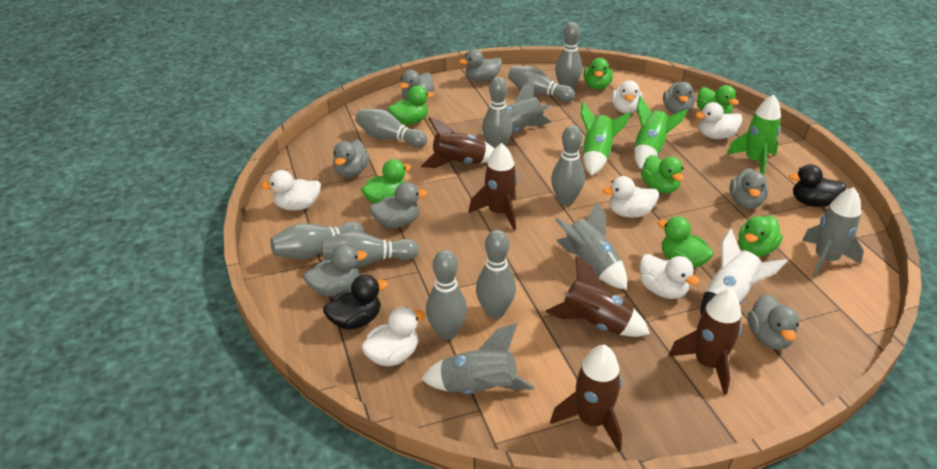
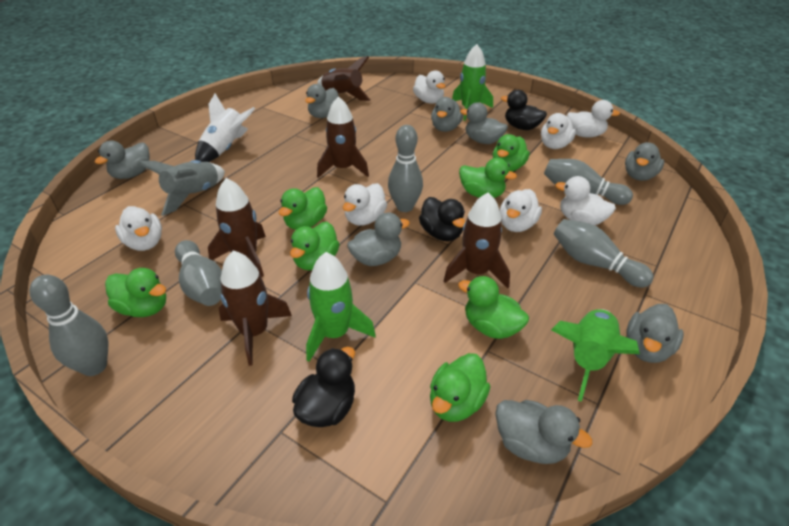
black duck: 2 -> 3
grey bowling pin: 9 -> 5
grey rocket: 4 -> 1
white duck: 6 -> 7

